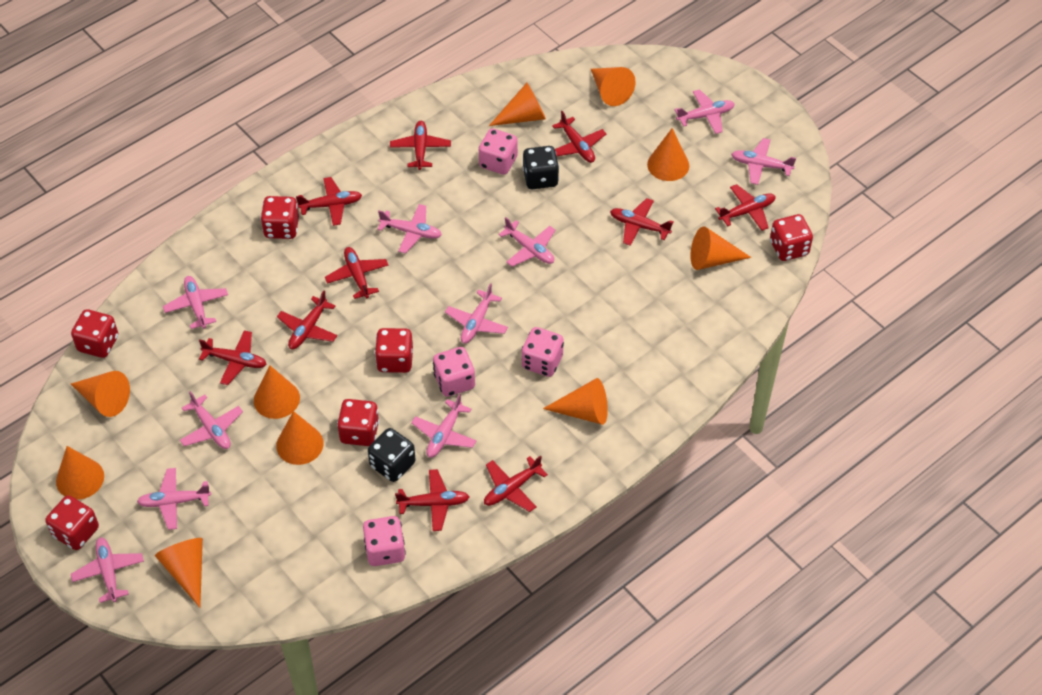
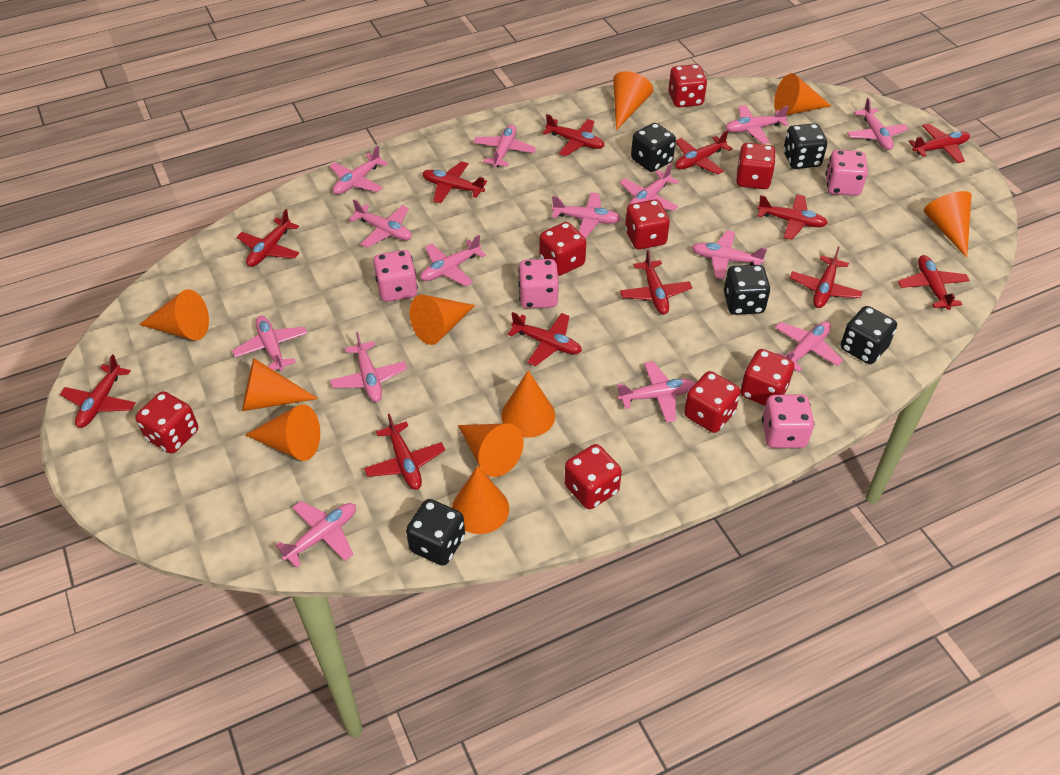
black dice: 2 -> 5
pink plane: 10 -> 14
red dice: 6 -> 8
red plane: 10 -> 12

